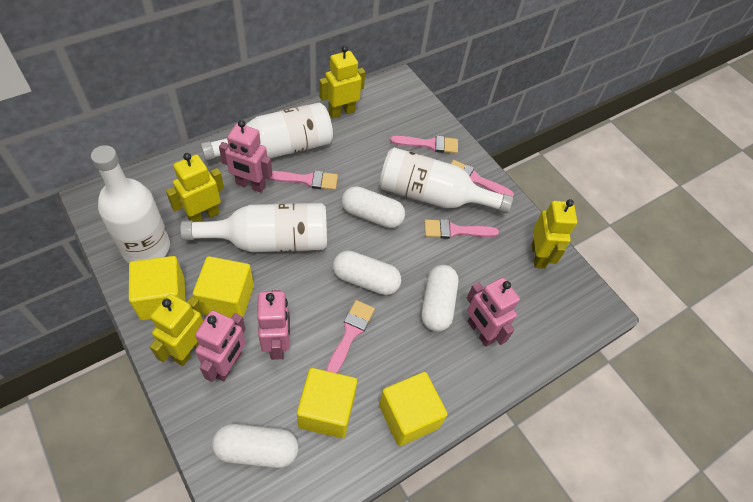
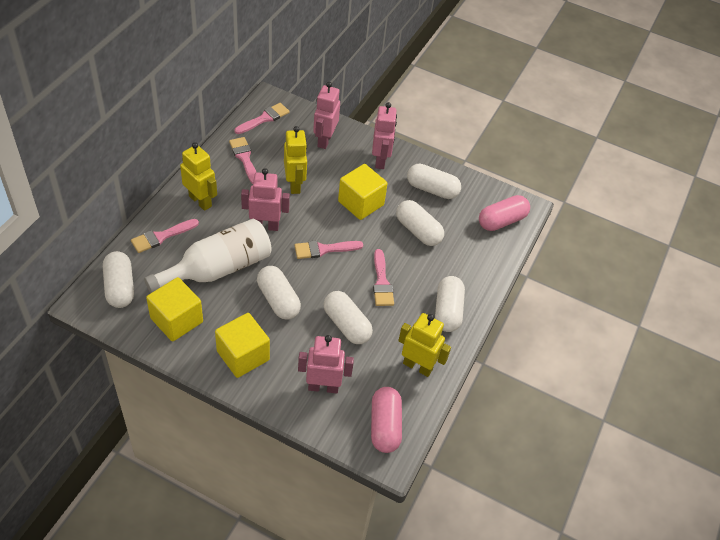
pink capsule: 0 -> 2
white bottle: 4 -> 1
white capsule: 4 -> 6
yellow cube: 4 -> 3
yellow robot: 4 -> 3

